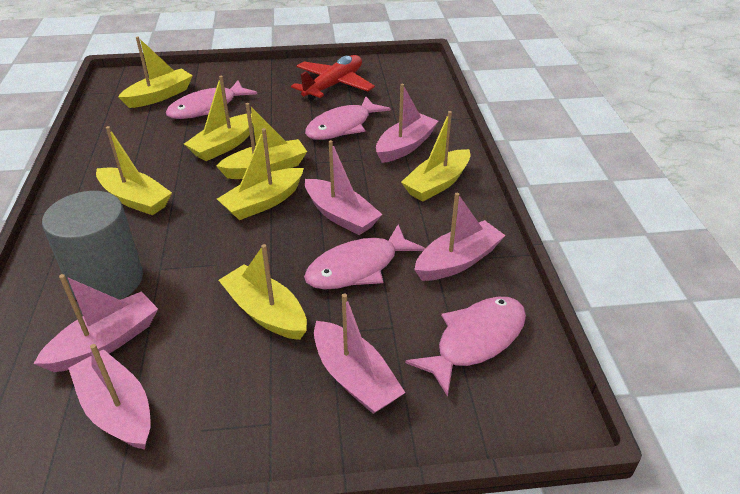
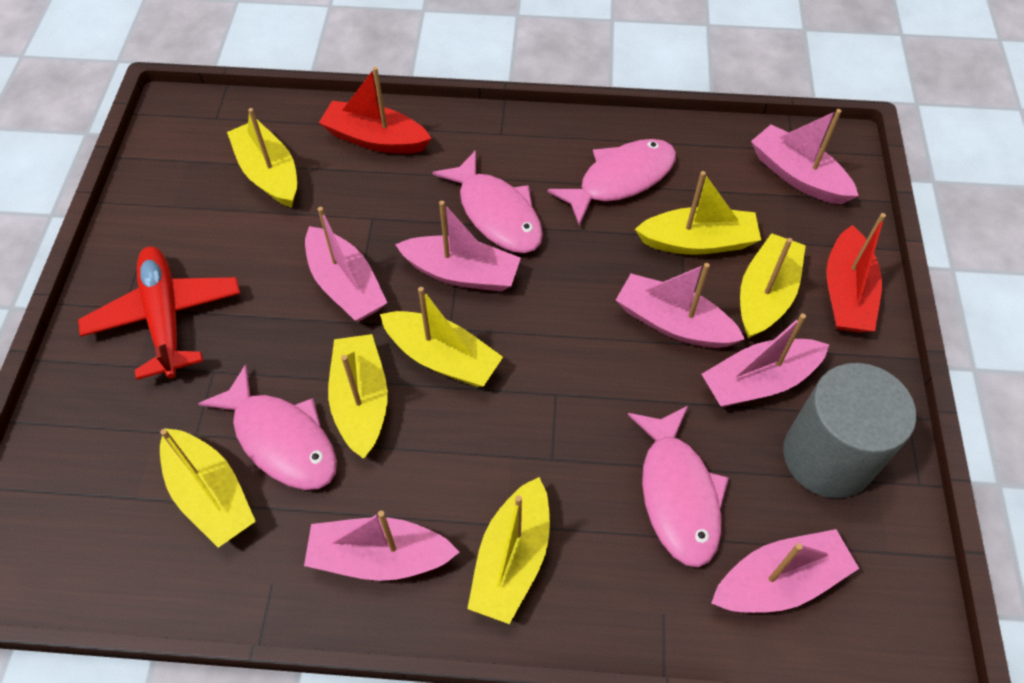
pink boat: 6 -> 7
red boat: 0 -> 2

